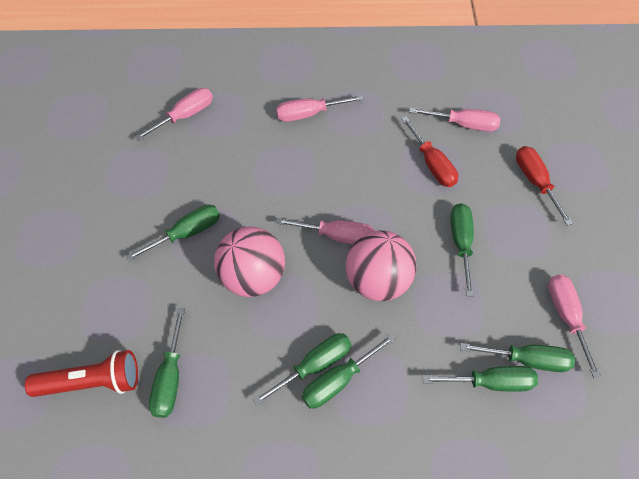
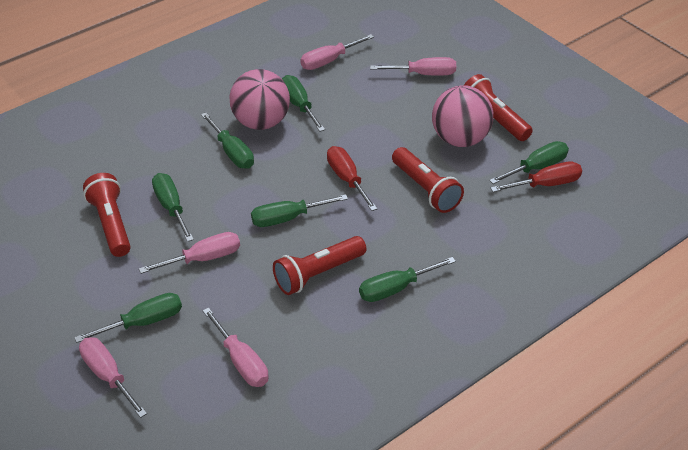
red flashlight: 1 -> 4

